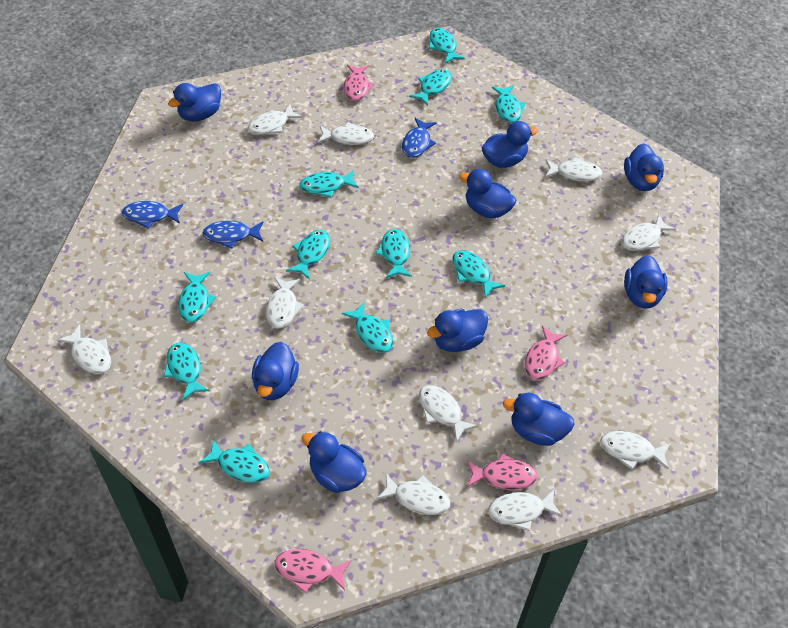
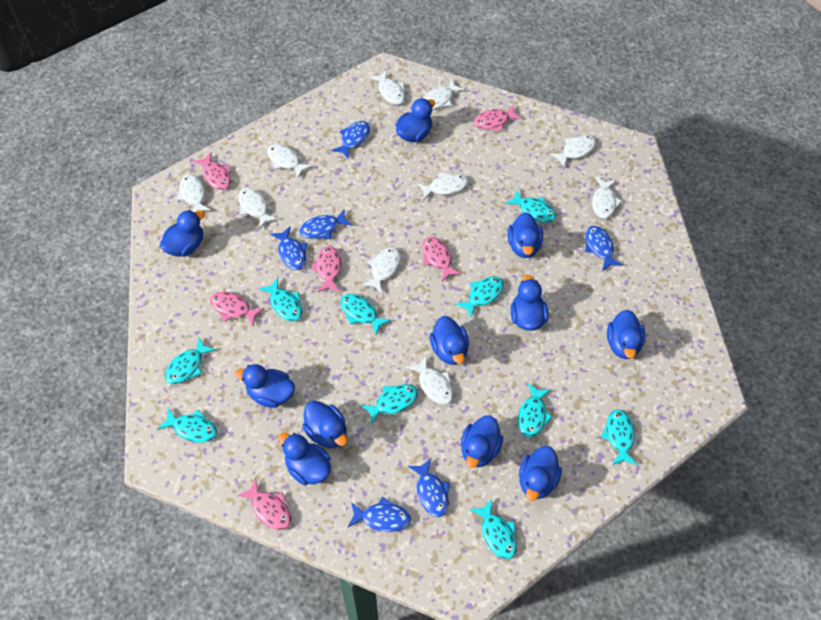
blue duck: 9 -> 11
blue fish: 3 -> 6
pink fish: 4 -> 6
turquoise fish: 11 -> 10

